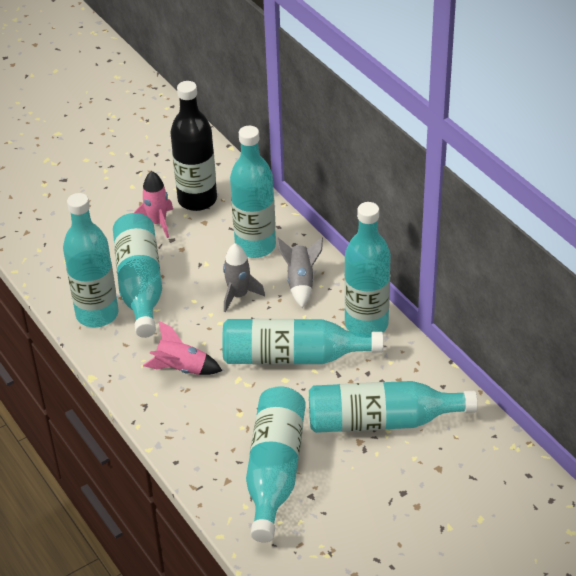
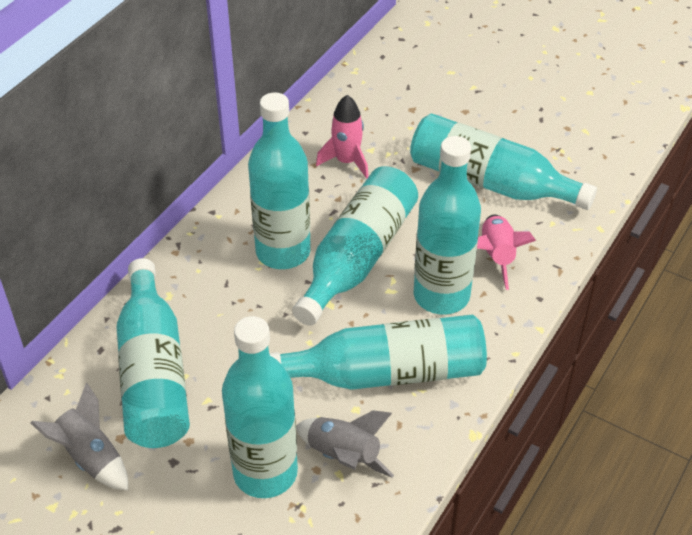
black bottle: 1 -> 0

